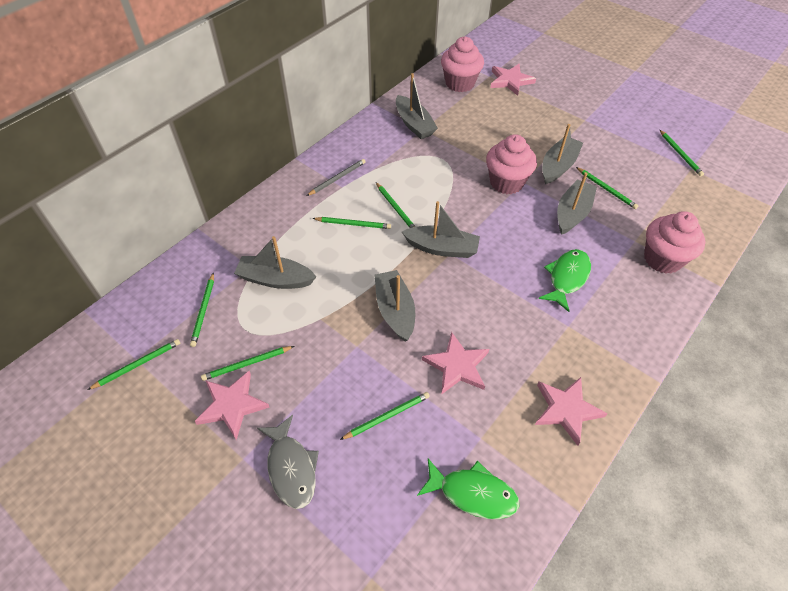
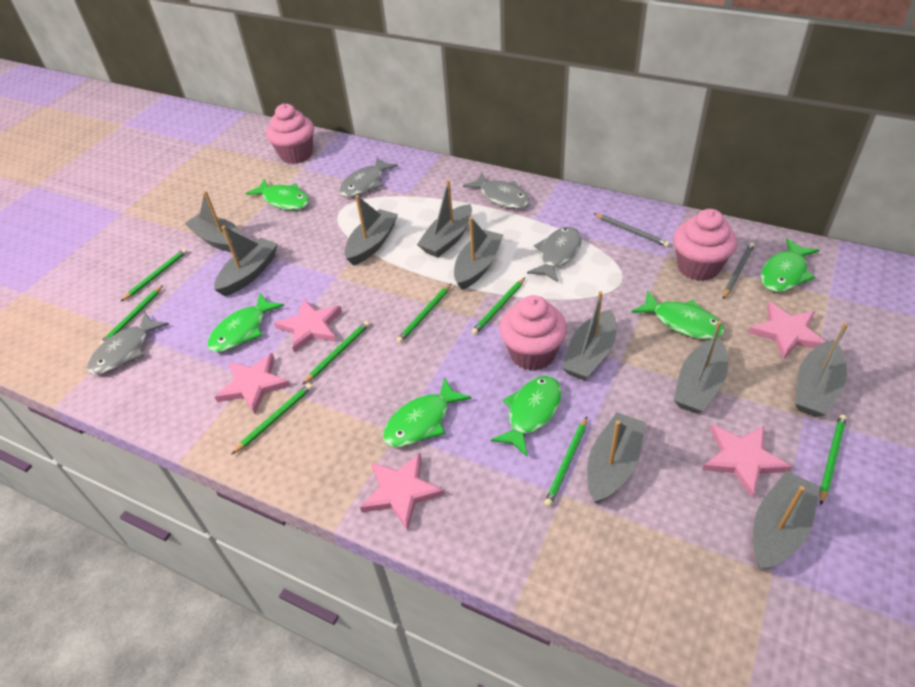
green fish: 2 -> 6
grey boat: 6 -> 10
grey fish: 1 -> 4
grey pencil: 1 -> 2
pink star: 4 -> 5

